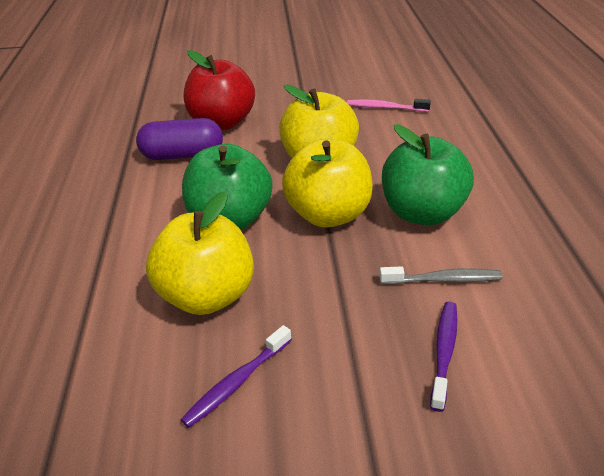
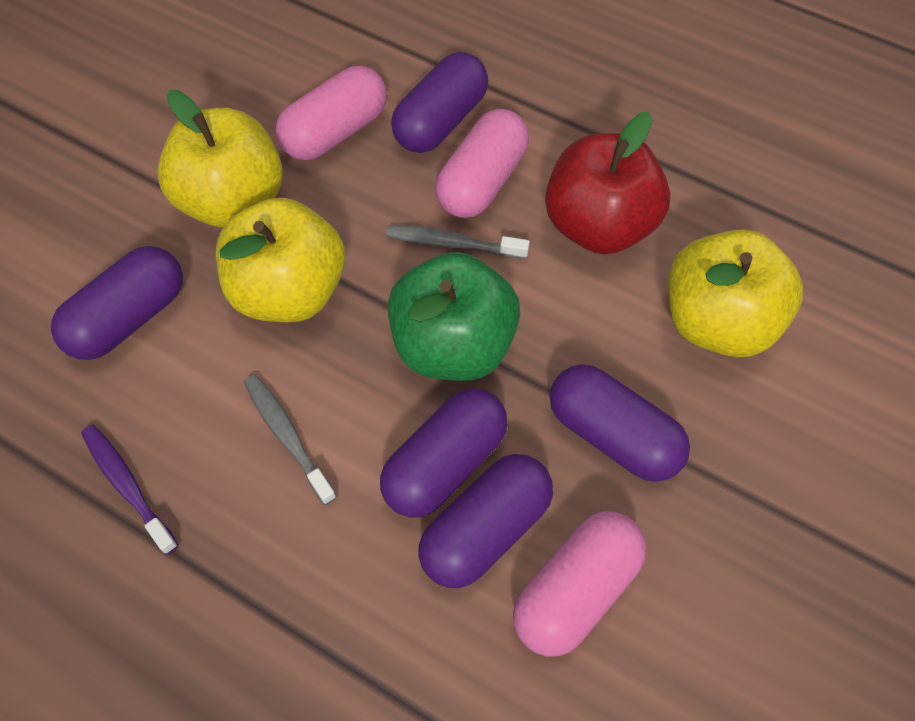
green apple: 2 -> 1
grey toothbrush: 1 -> 2
pink capsule: 0 -> 3
pink toothbrush: 1 -> 0
purple capsule: 1 -> 5
purple toothbrush: 2 -> 1

